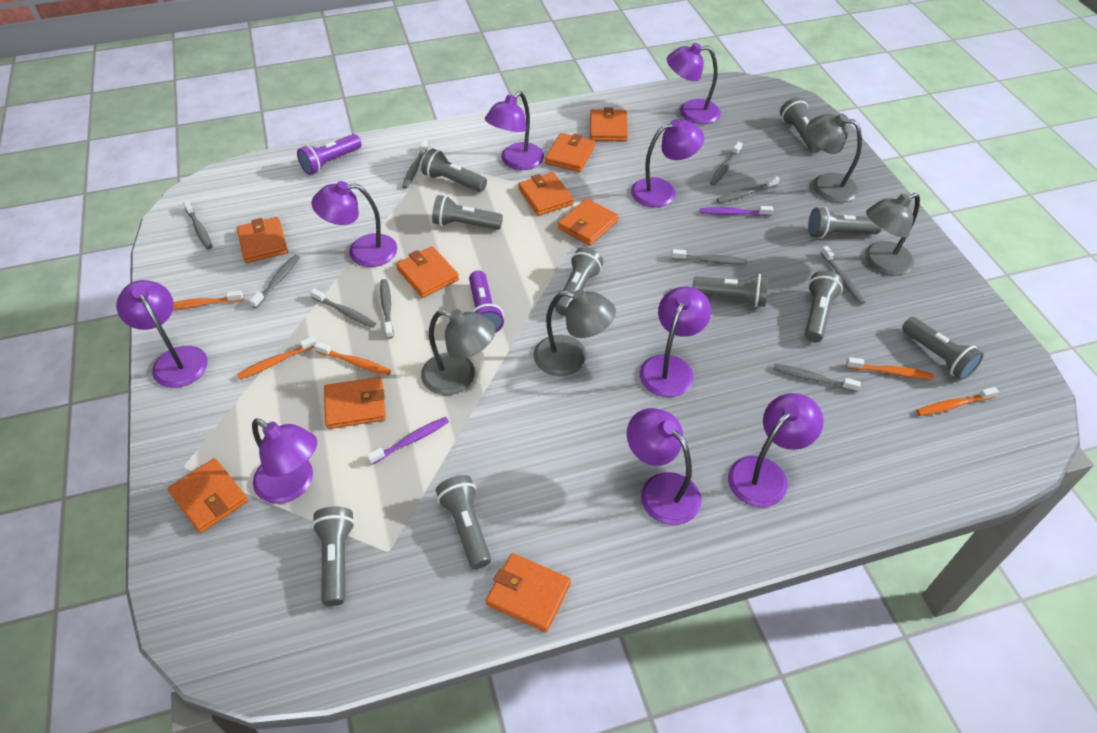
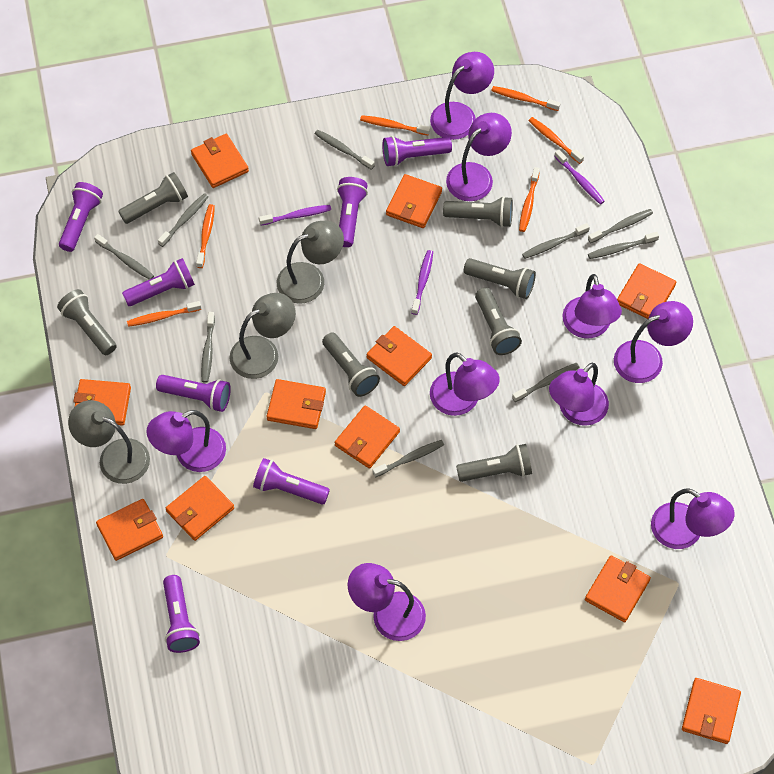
grey flashlight: 10 -> 7
grey lamp: 4 -> 3
grey toothbrush: 10 -> 9
orange toothbrush: 5 -> 6
orange wallet: 9 -> 11
purple flashlight: 2 -> 7
purple toothbrush: 2 -> 3

